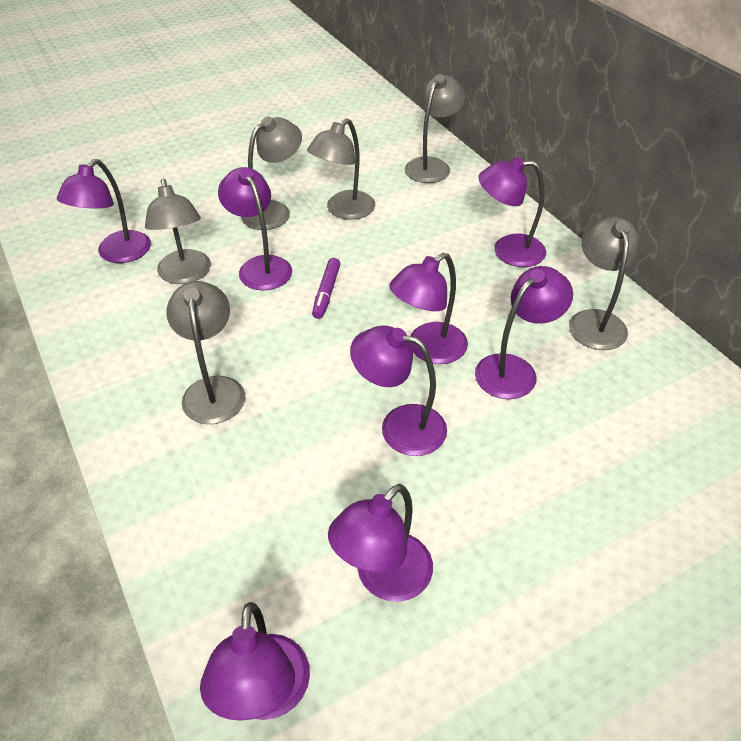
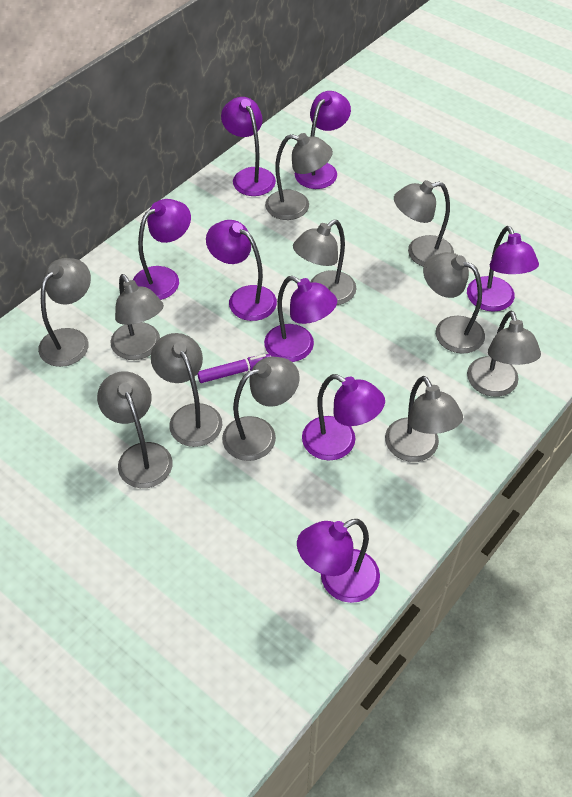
grey lamp: 6 -> 11

